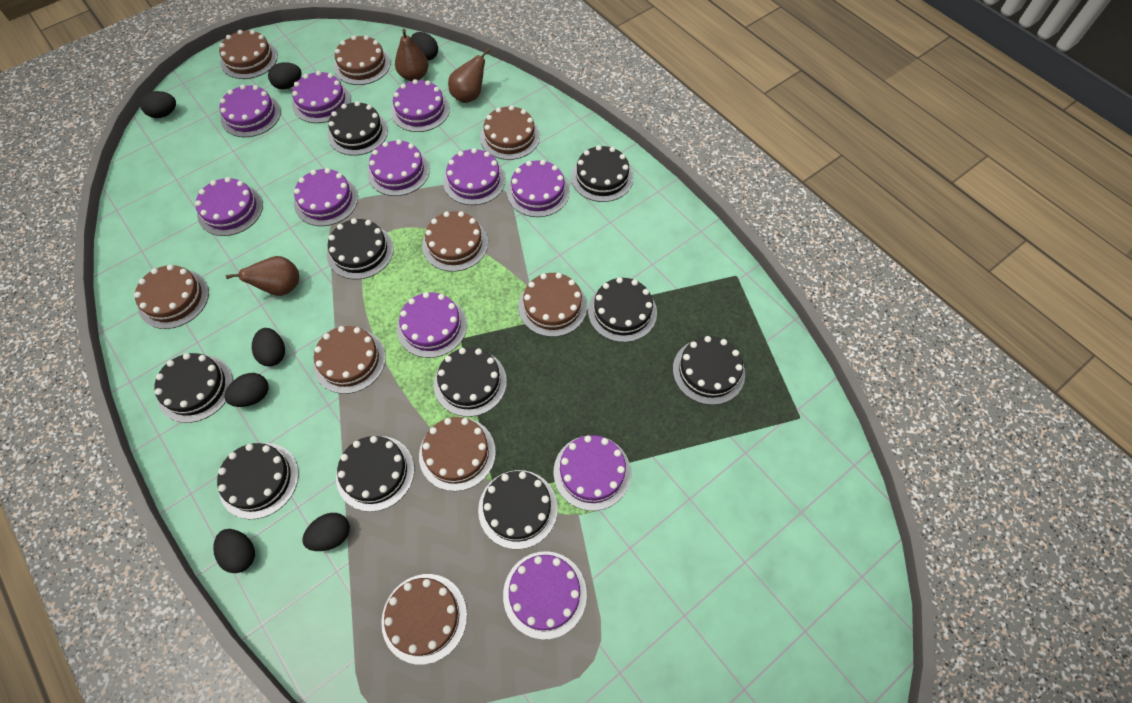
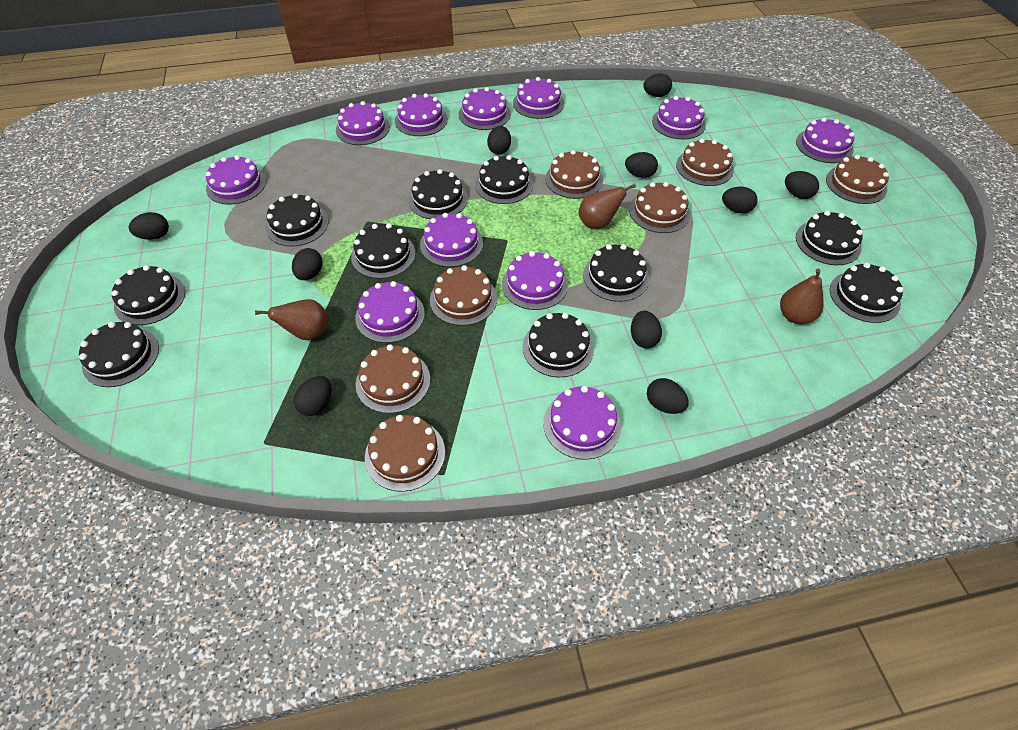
black egg: 7 -> 10
brown cake: 9 -> 7

